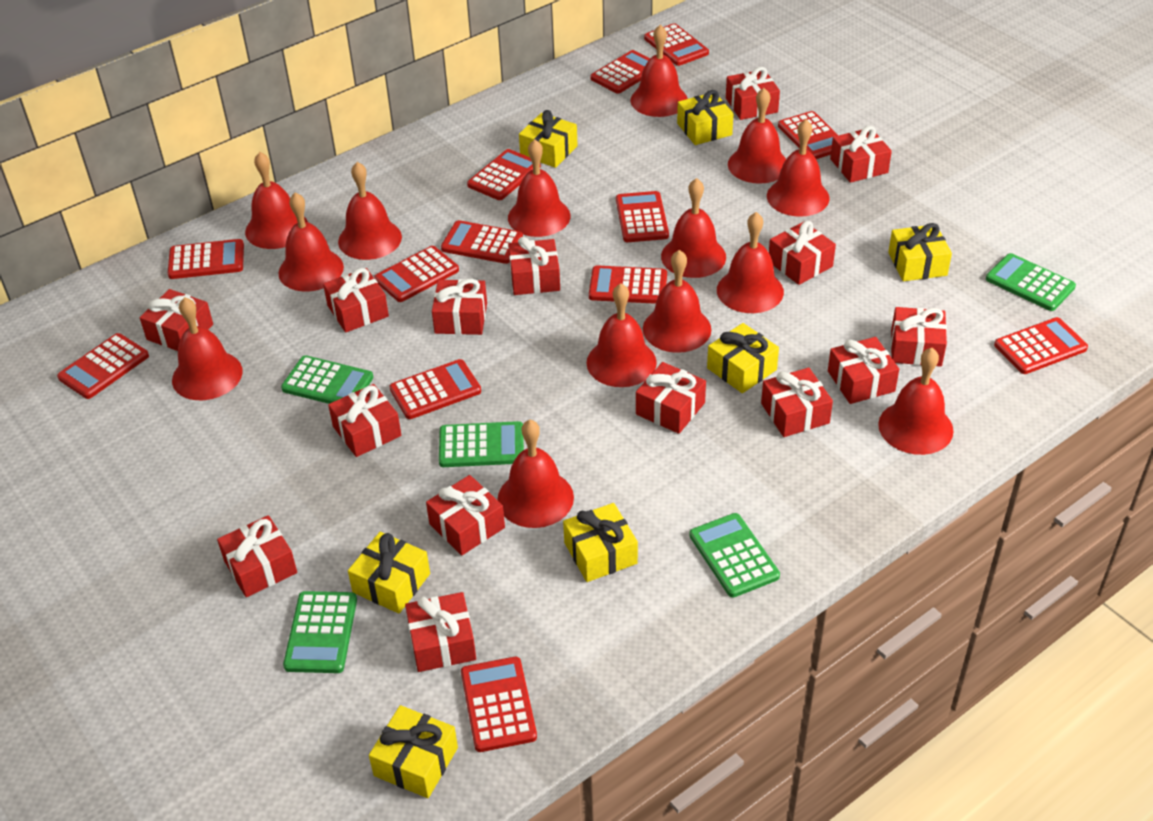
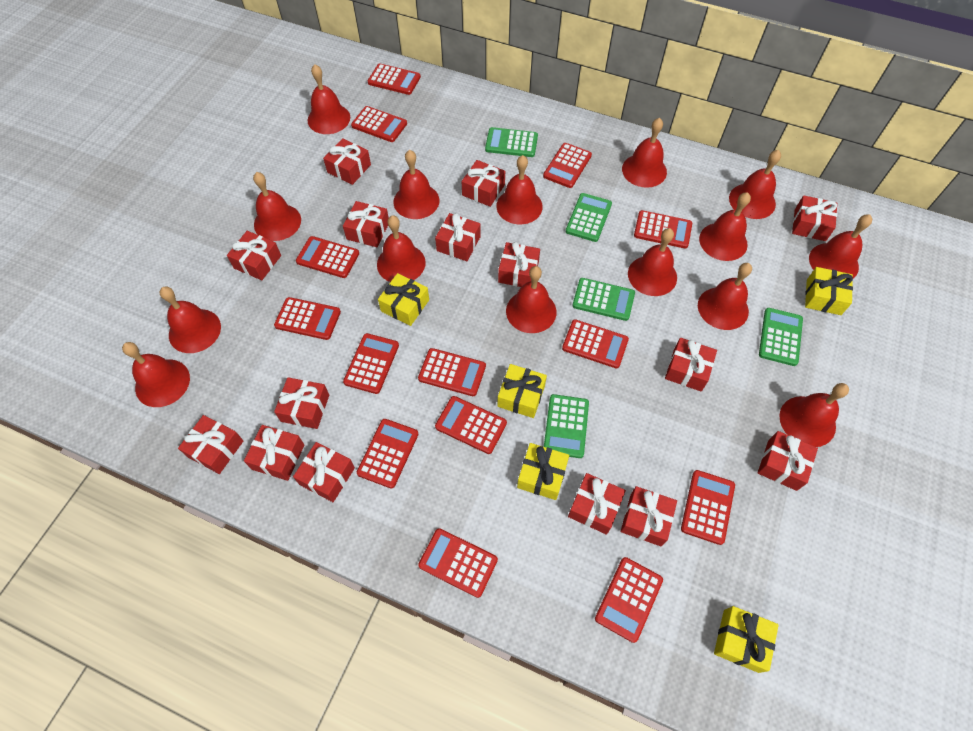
red bell: 14 -> 15
red calculator: 13 -> 14
yellow gift: 7 -> 5

